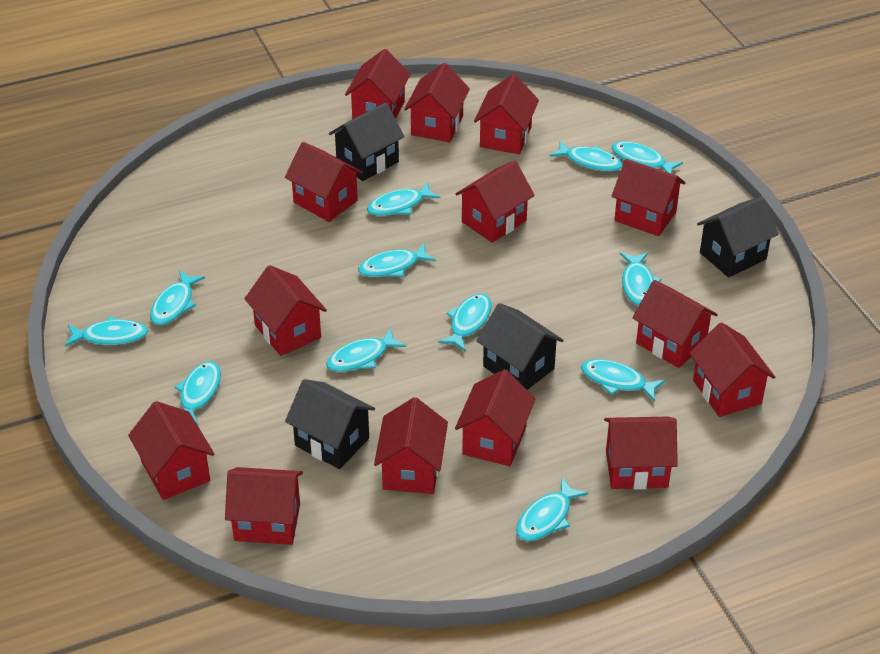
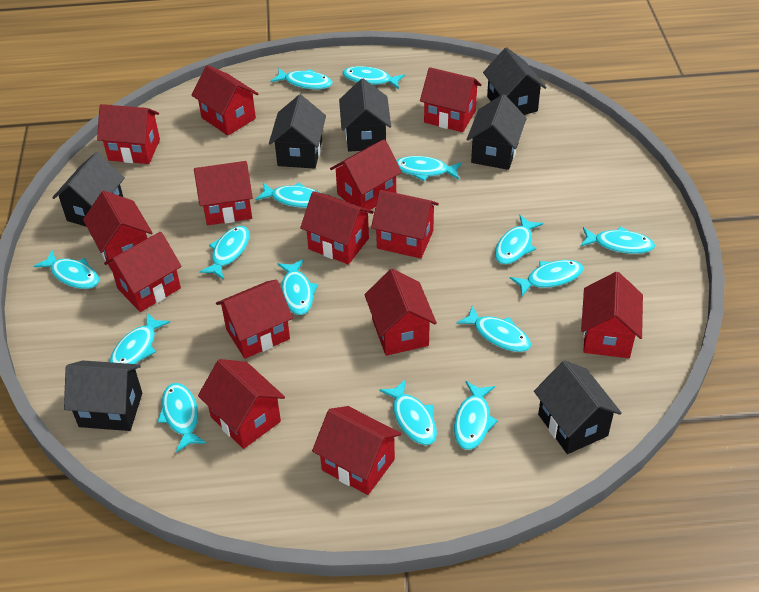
black house: 4 -> 7
turquoise fish: 12 -> 15

